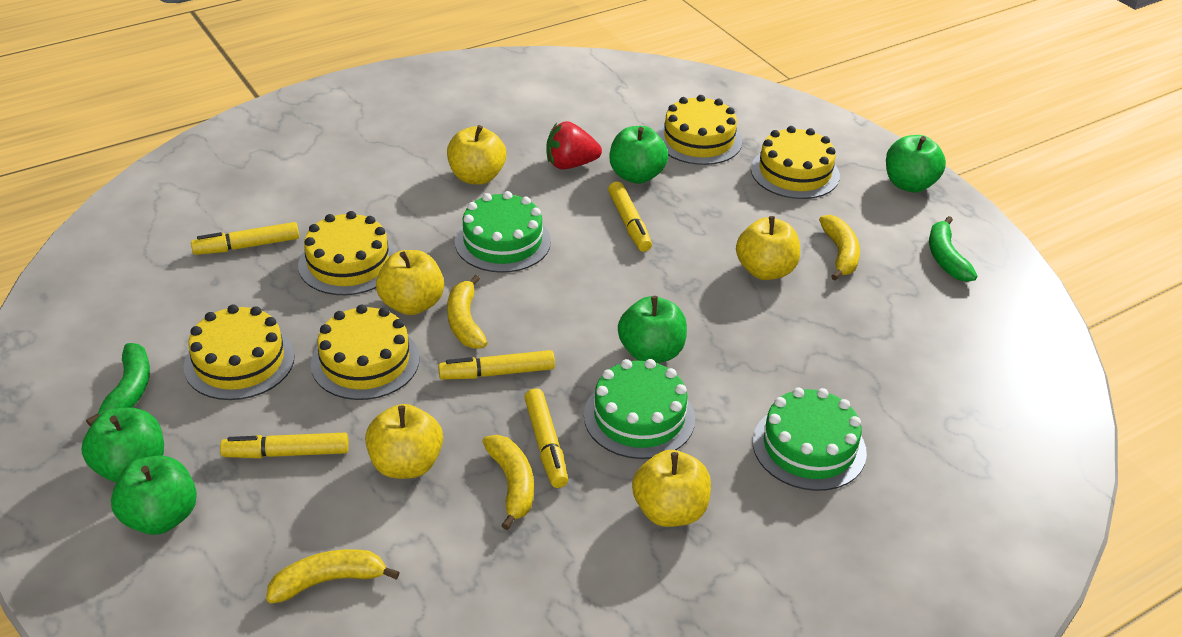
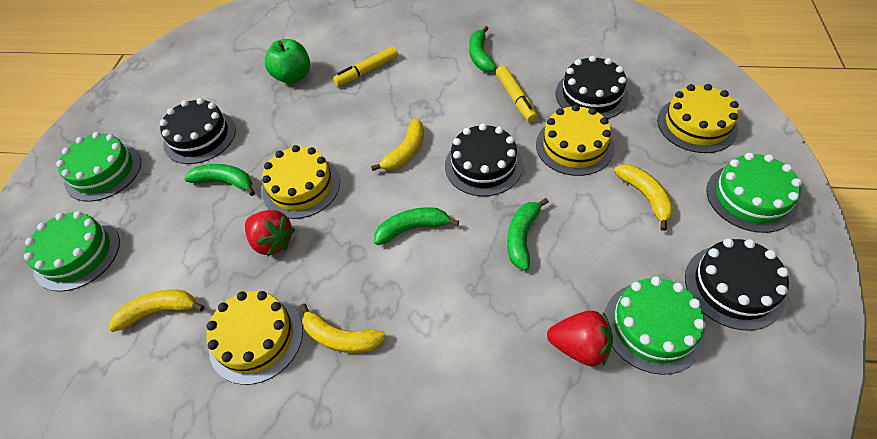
black cake: 0 -> 4
green apple: 5 -> 1
green banana: 2 -> 4
green cake: 3 -> 4
red strawberry: 1 -> 2
yellow apple: 5 -> 0
yellow cake: 5 -> 4
yellow marker: 5 -> 2

